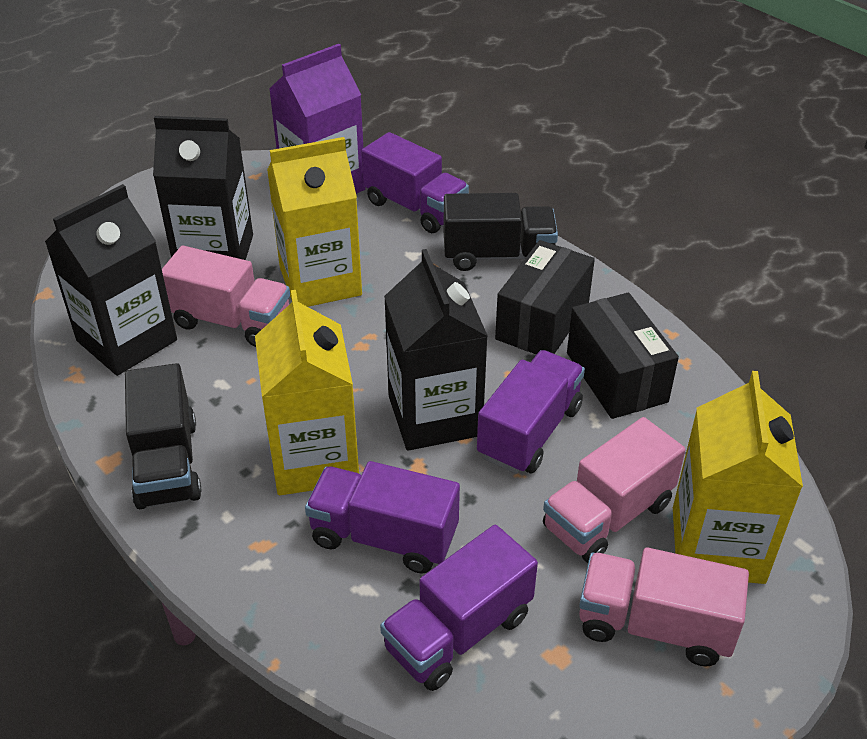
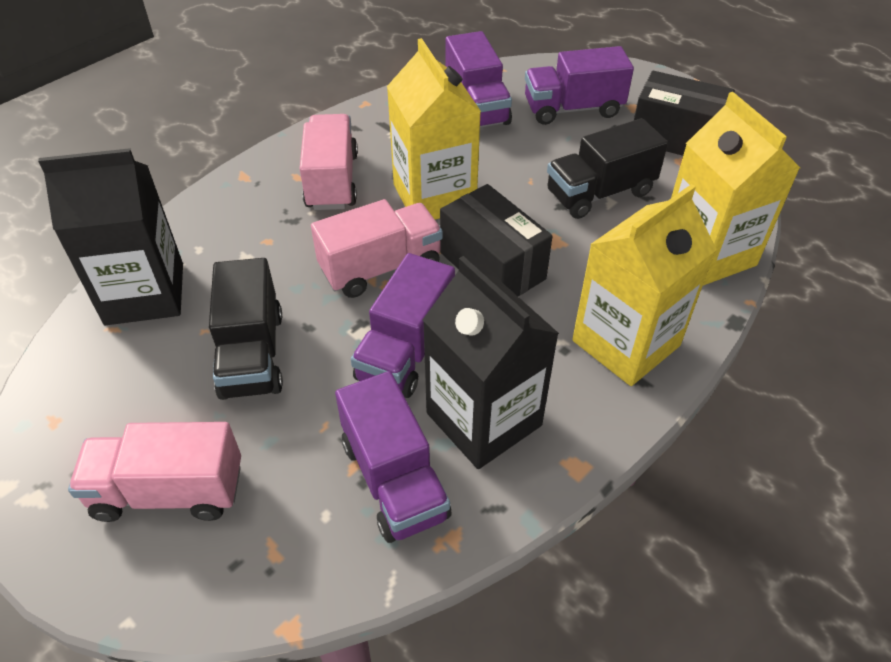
black carton: 3 -> 2
purple carton: 1 -> 0

